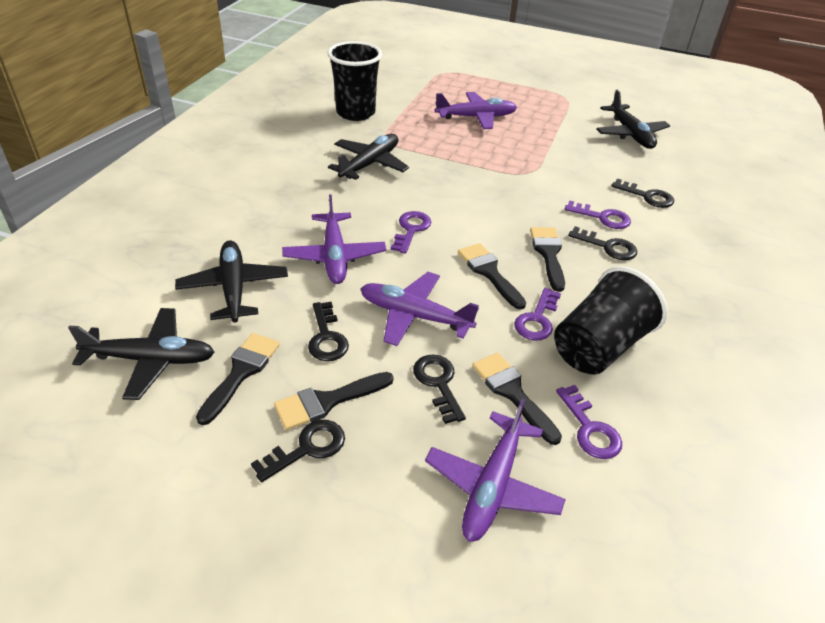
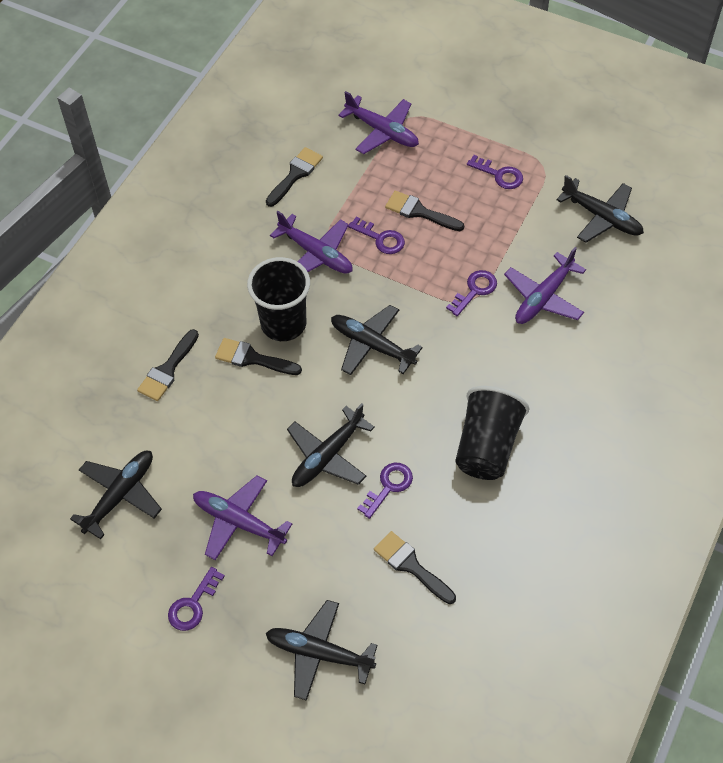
black key: 5 -> 0
black plane: 4 -> 5
purple key: 4 -> 5

